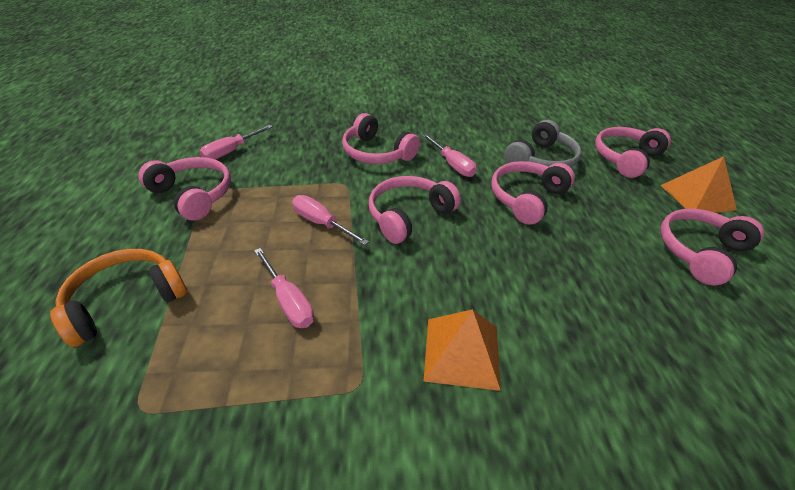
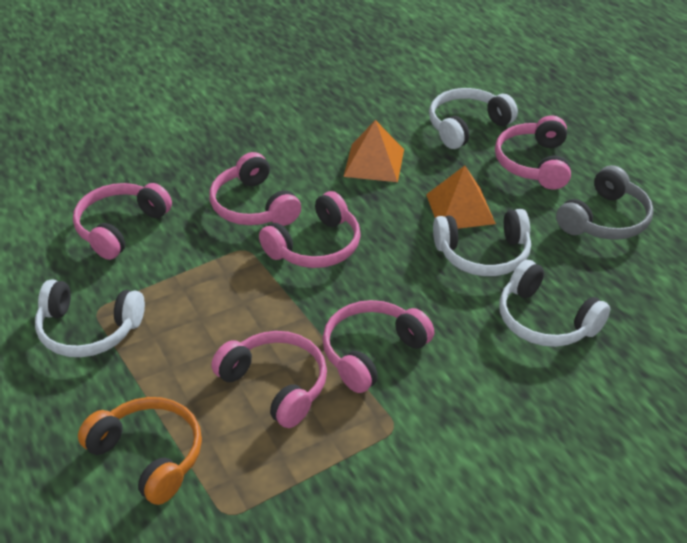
pink screwdriver: 4 -> 0
white headphones: 0 -> 4

